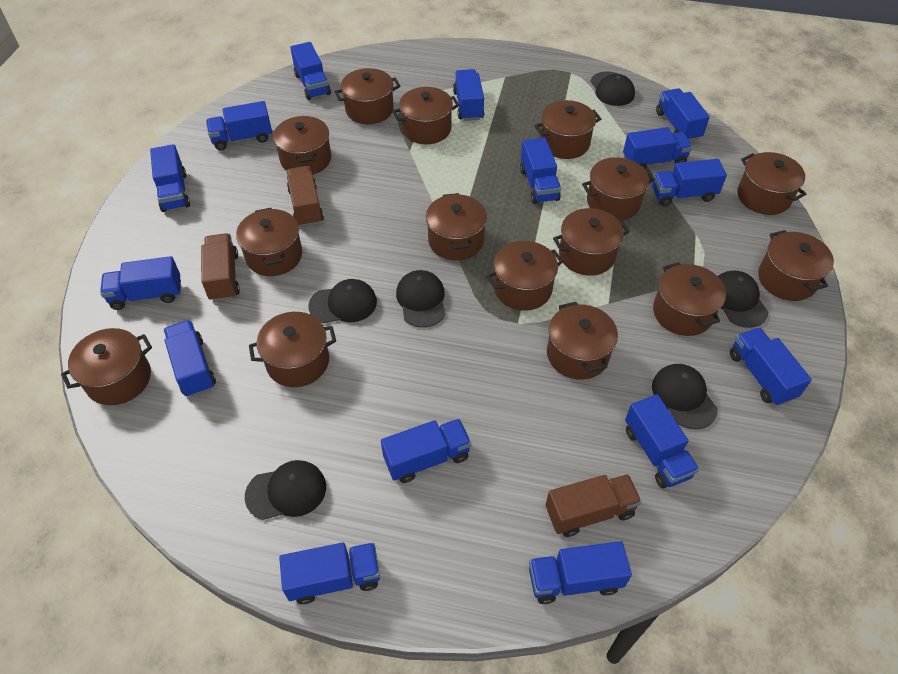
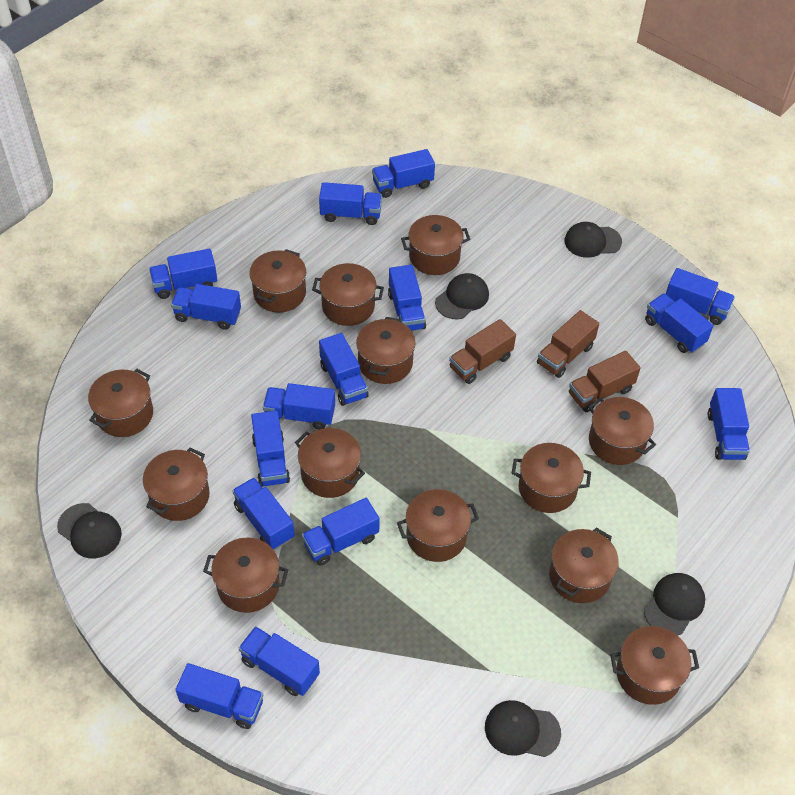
black cap: 6 -> 5
brown pot: 15 -> 13

